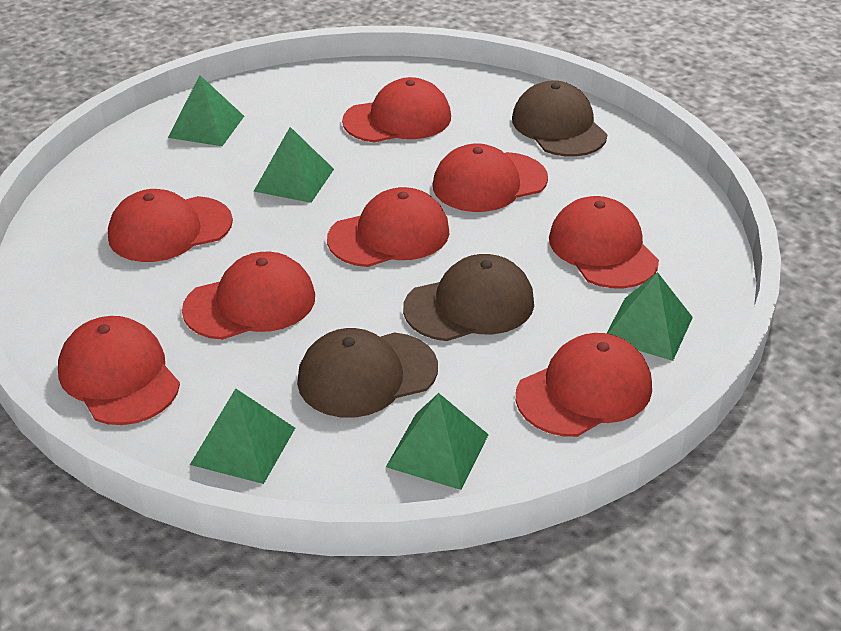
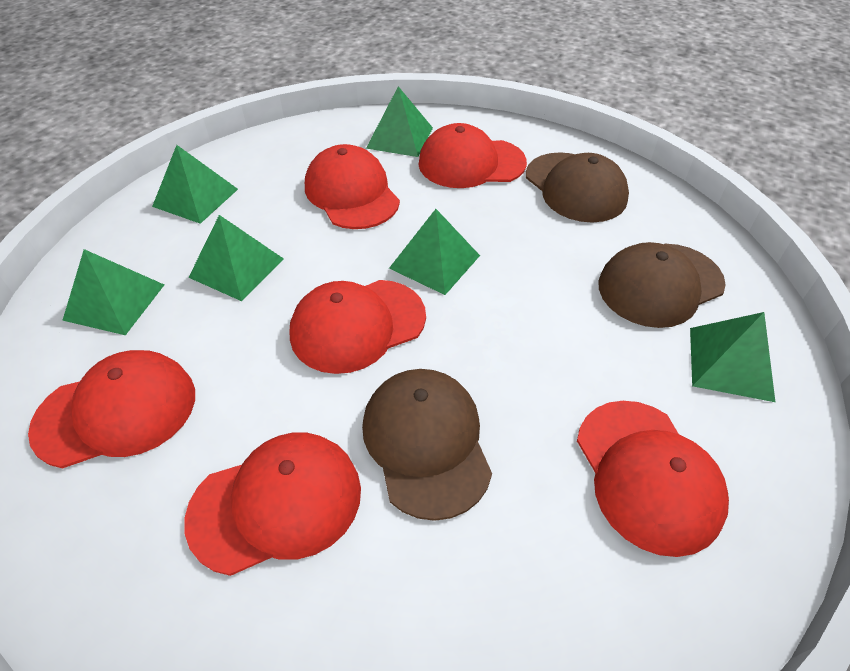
green pyramid: 5 -> 6
red cap: 8 -> 6

